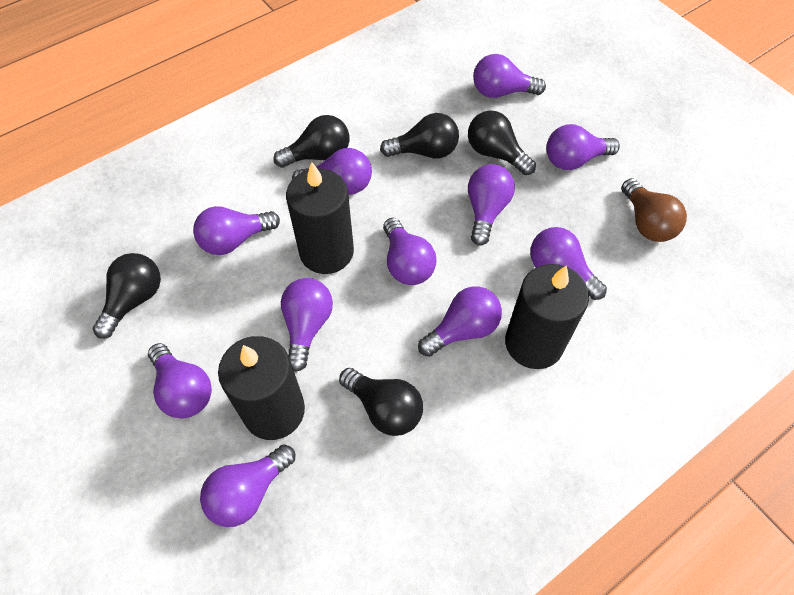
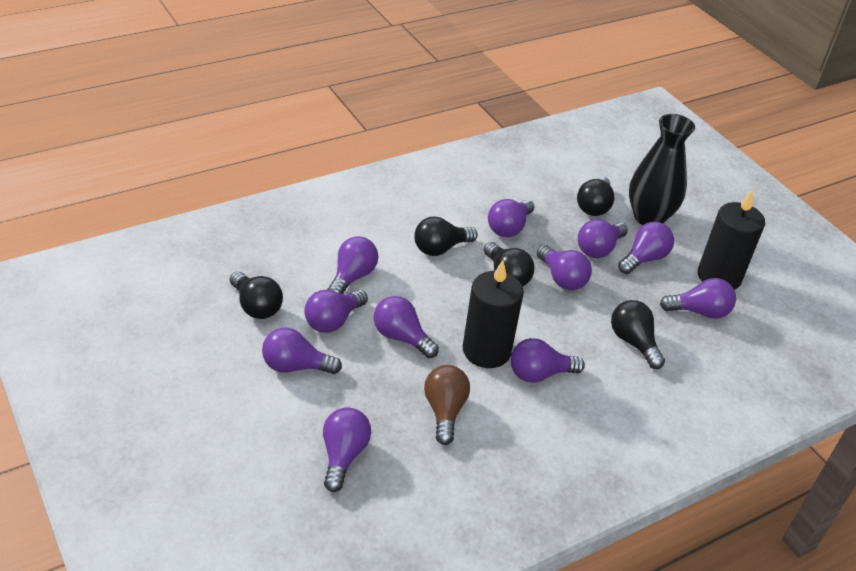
black candle: 3 -> 2
black vase: 0 -> 1

